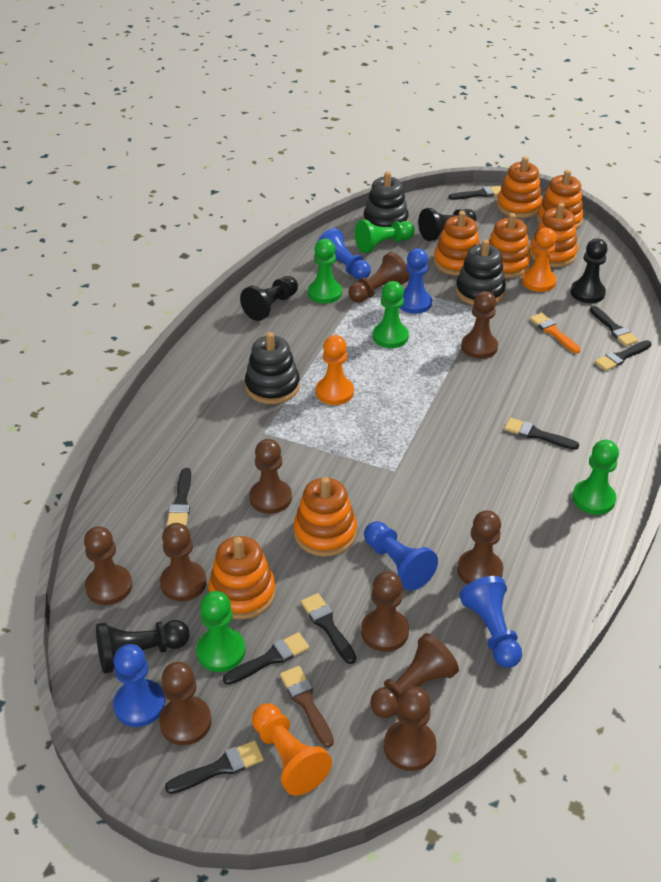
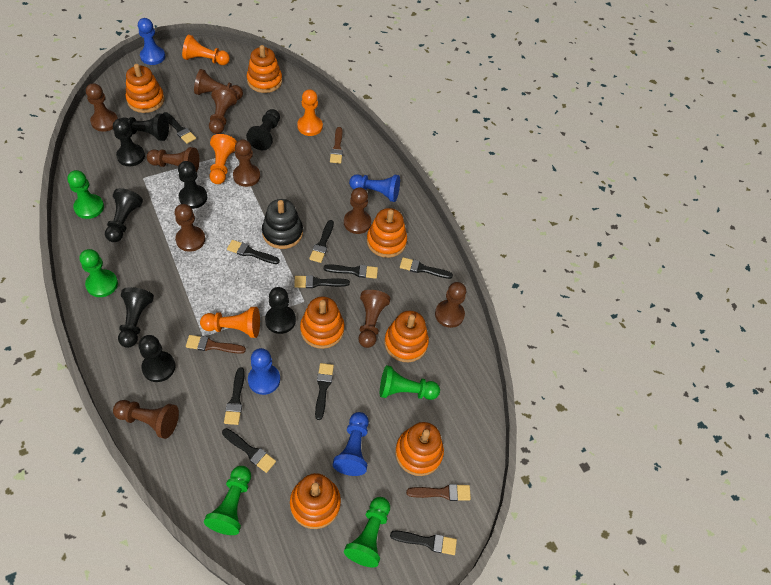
black brush: 8 -> 10
black pawn: 4 -> 8
black stacking toy: 3 -> 1
blue pawn: 5 -> 4
brown brush: 1 -> 3
orange brush: 1 -> 0
orange pawn: 3 -> 4

